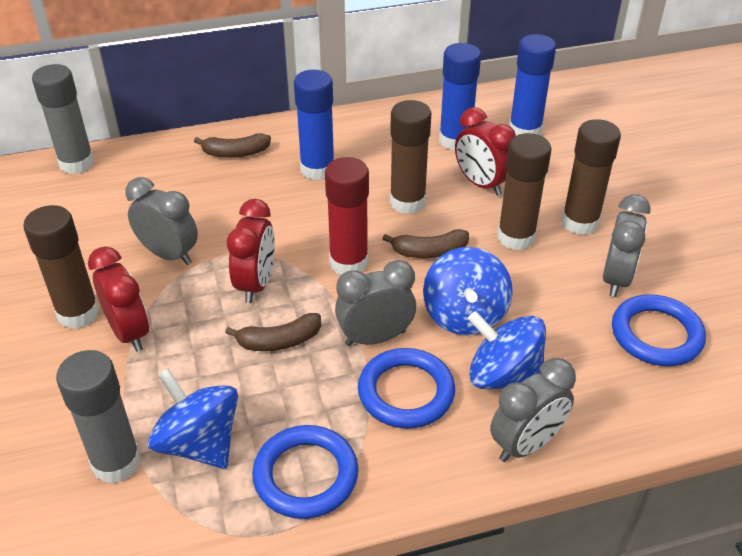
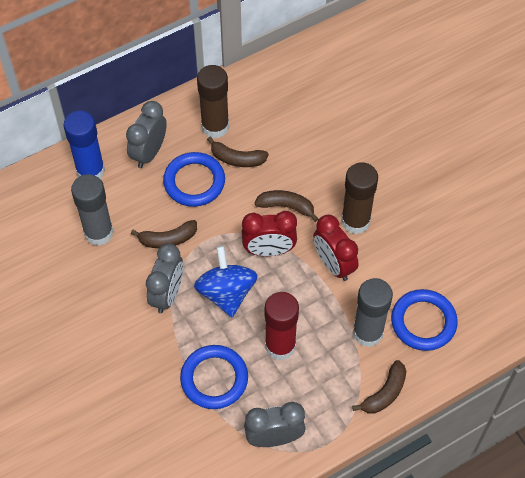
blue glue stick: 3 -> 1
blue spinning top: 3 -> 1
brown banana: 3 -> 4
brown glue stick: 4 -> 2
grey clock: 4 -> 3
red clock: 3 -> 2

